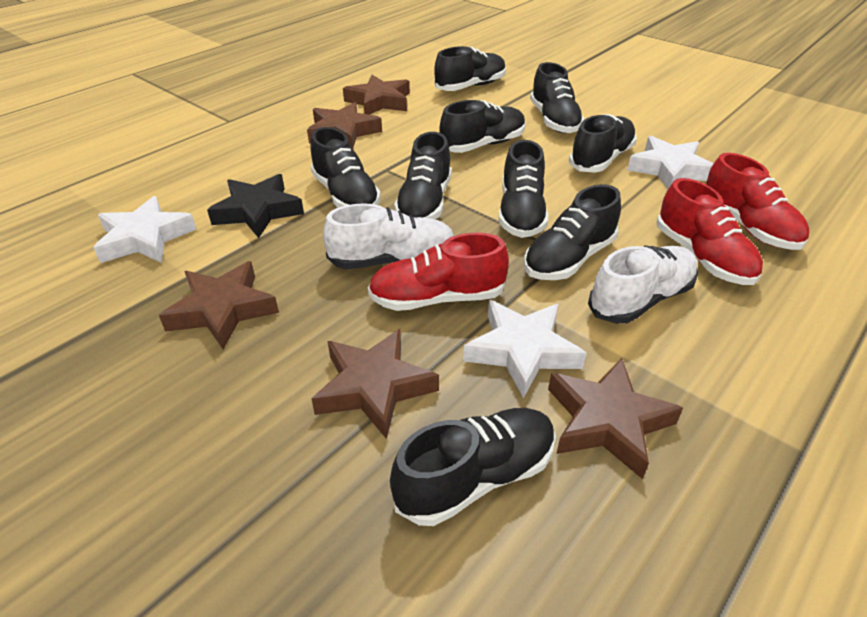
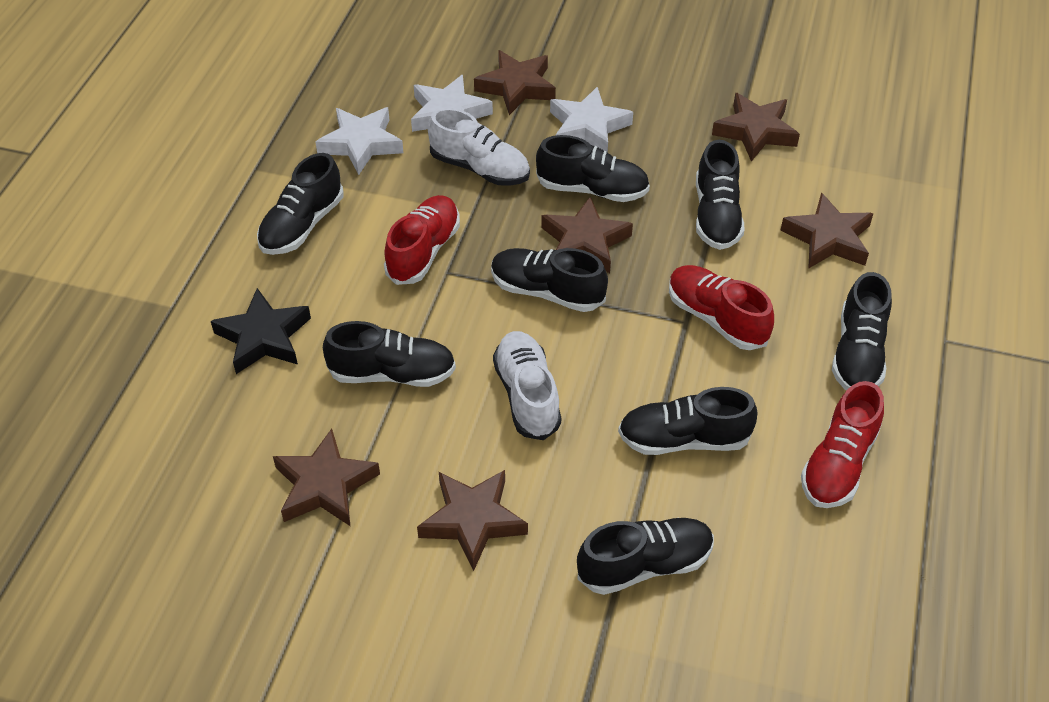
black shoe: 9 -> 8
brown star: 5 -> 6

